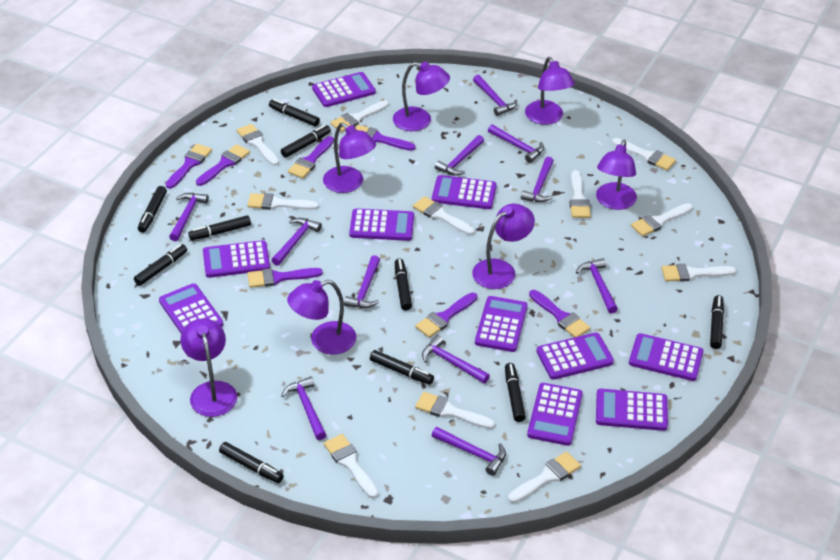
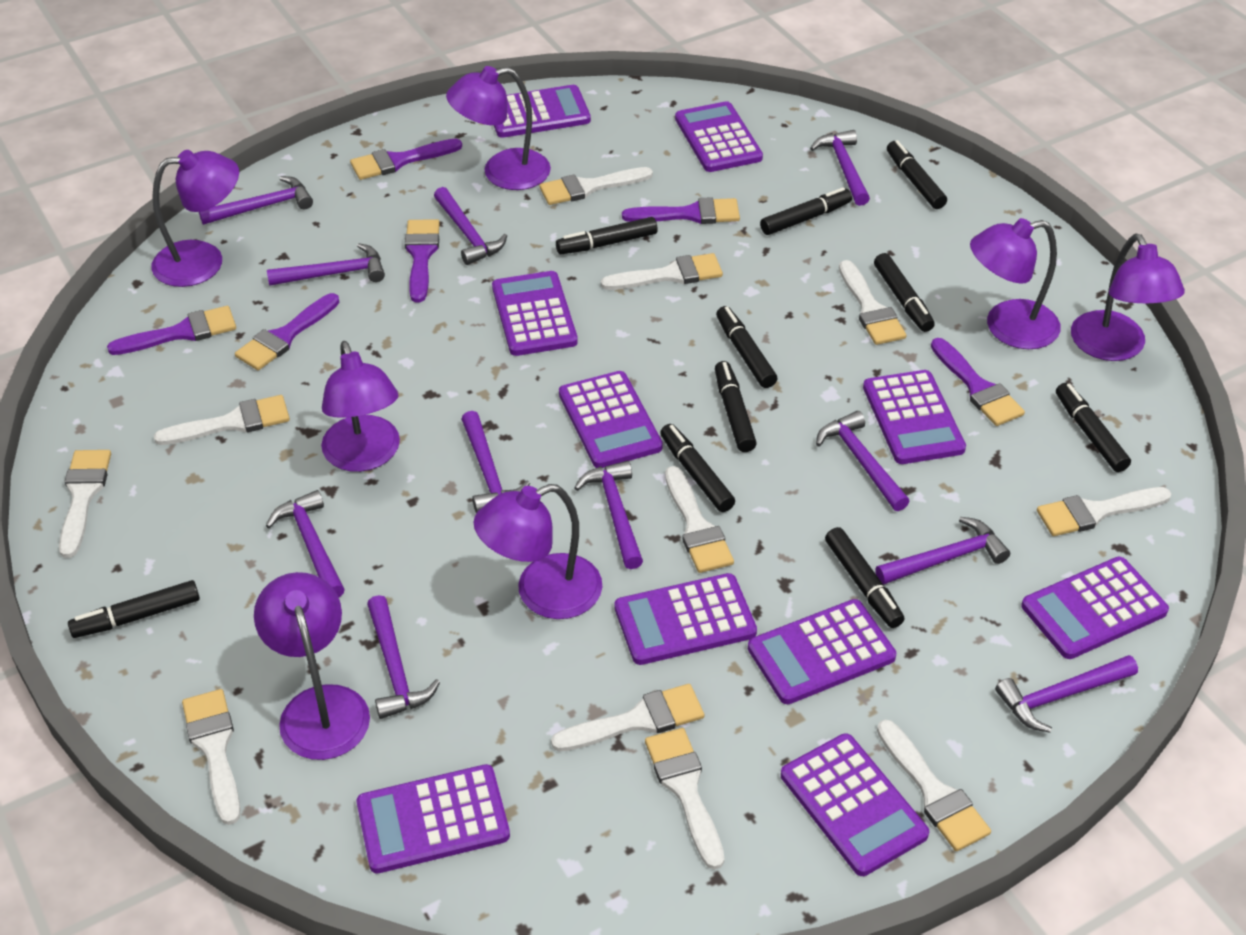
purple brush: 7 -> 6

